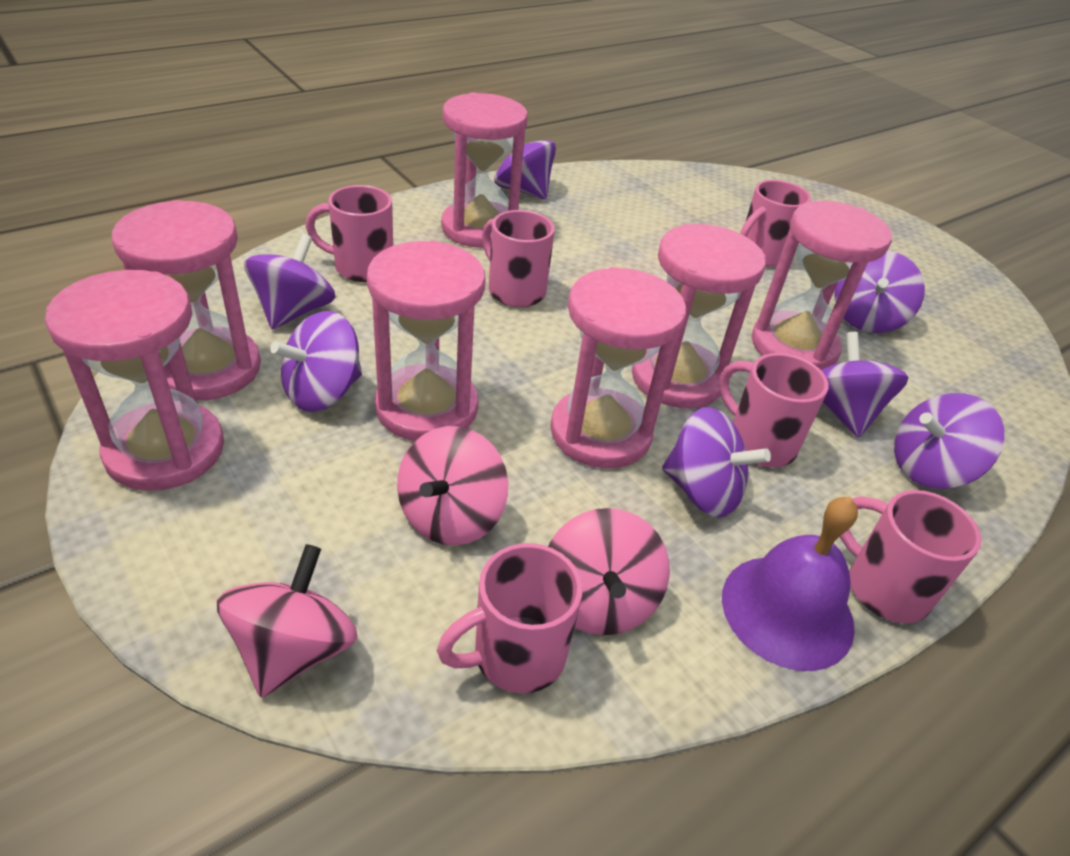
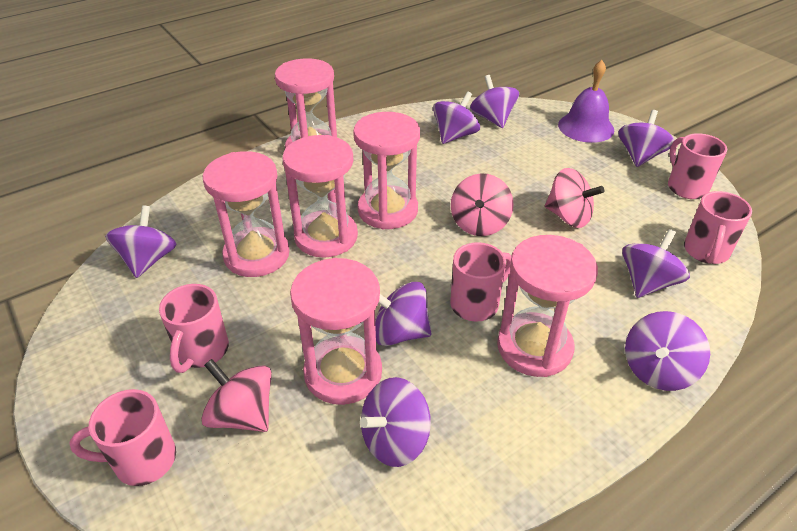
pink hourglass: 7 -> 6
pink mug: 6 -> 5
purple spinning top: 7 -> 8

